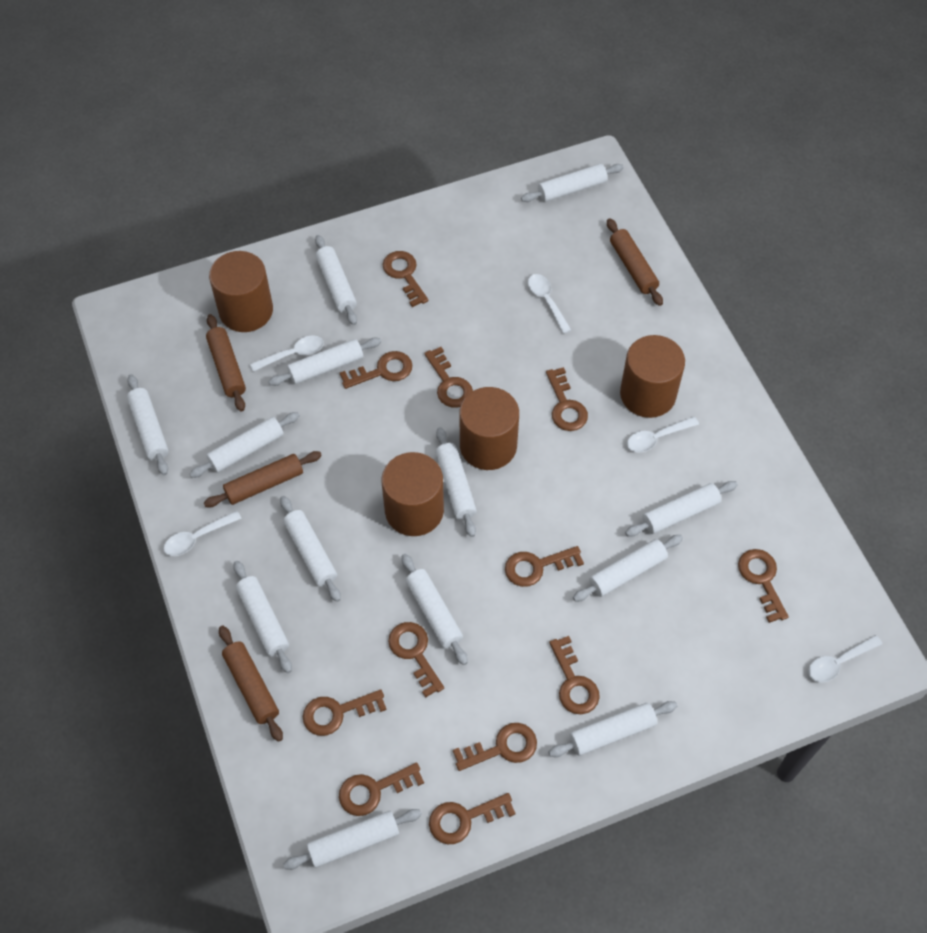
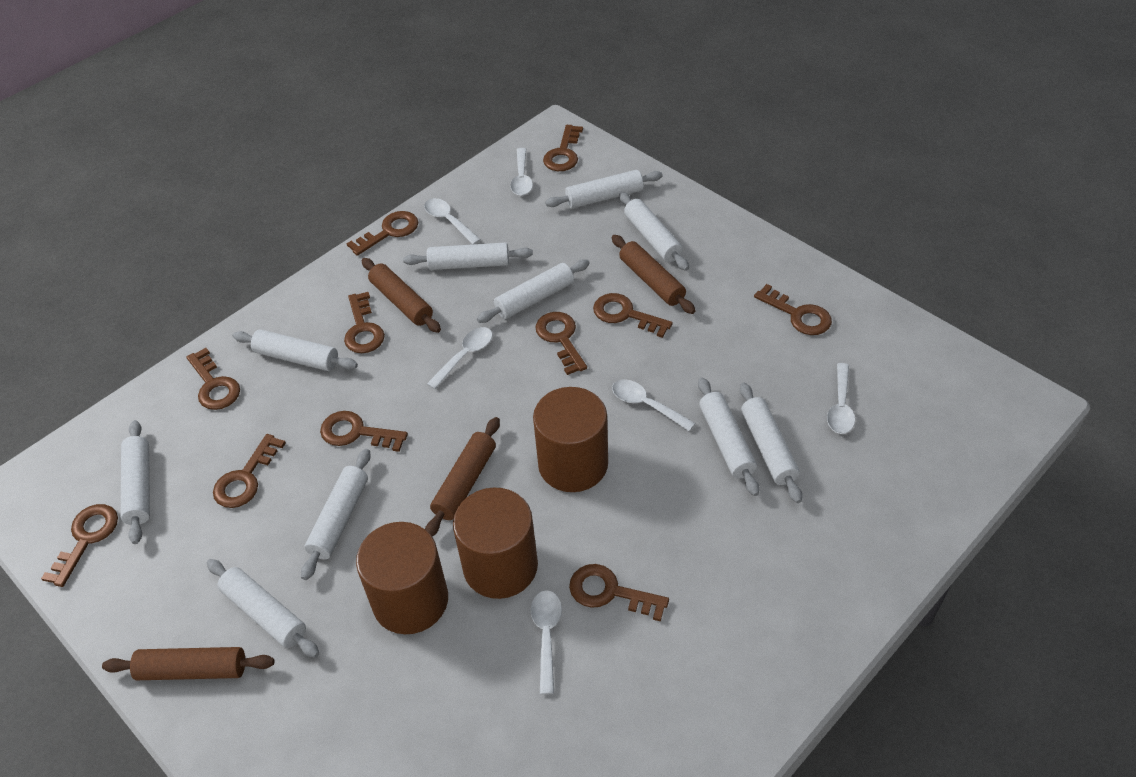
brown cylinder: 4 -> 3
brown key: 12 -> 11
white rolling pin: 13 -> 10
white spoon: 5 -> 6

